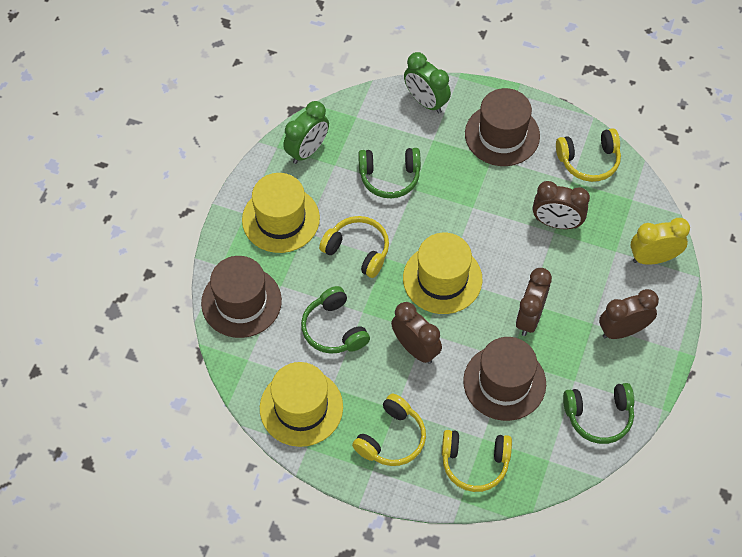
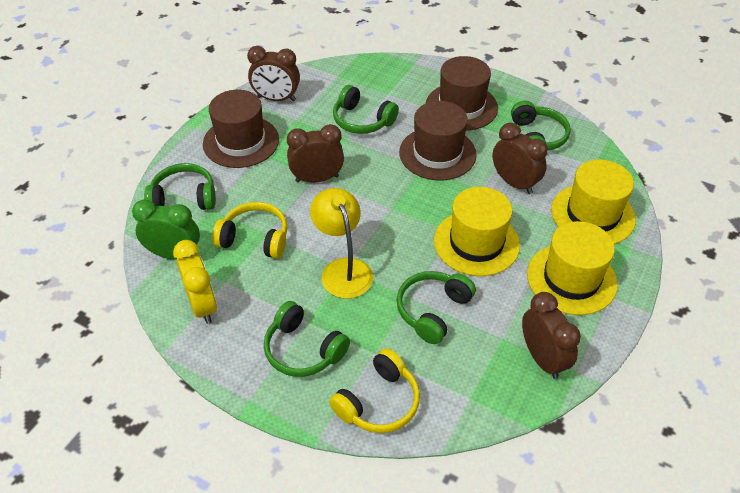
green clock: 2 -> 1
green headphones: 3 -> 5
yellow headphones: 4 -> 2
yellow lamp: 0 -> 1

